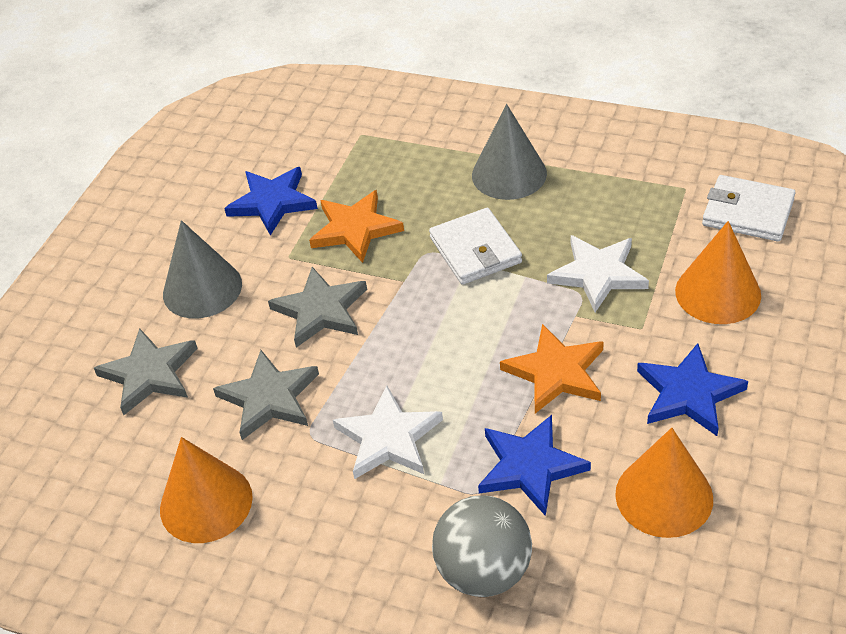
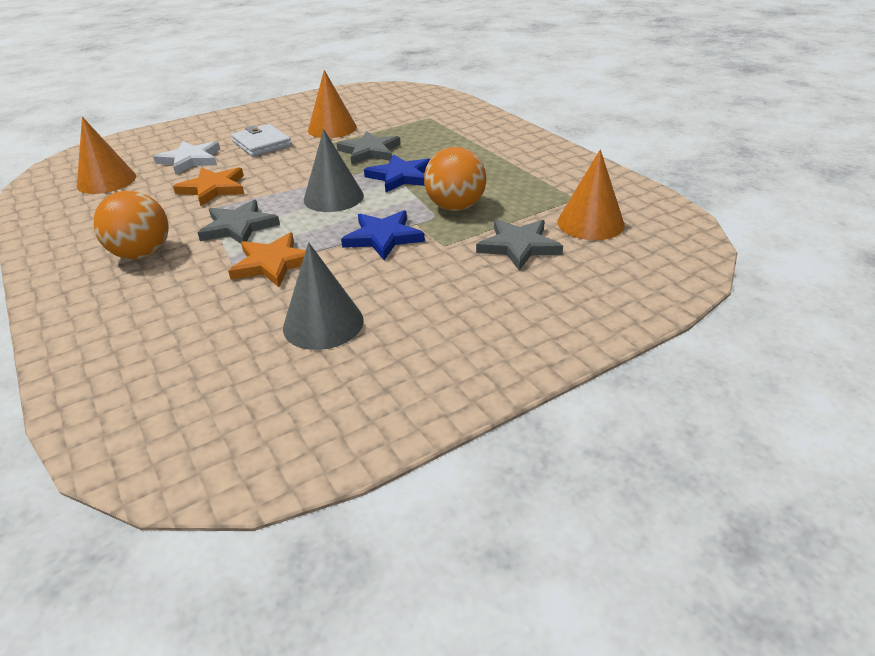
blue star: 3 -> 2
grey ball: 1 -> 0
orange ball: 0 -> 2
white star: 2 -> 1
white wallet: 2 -> 1

